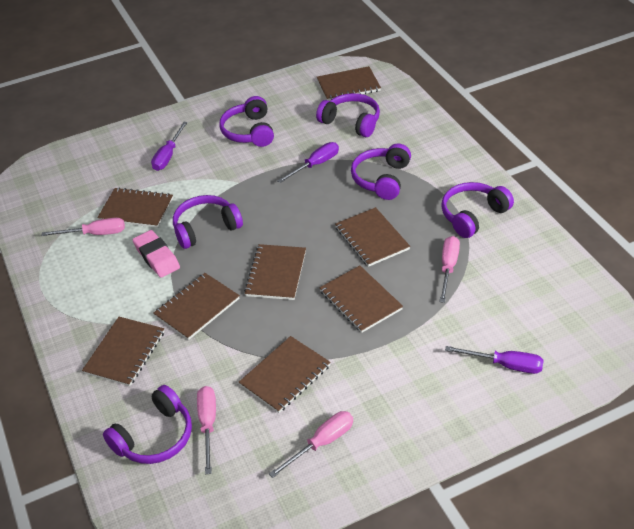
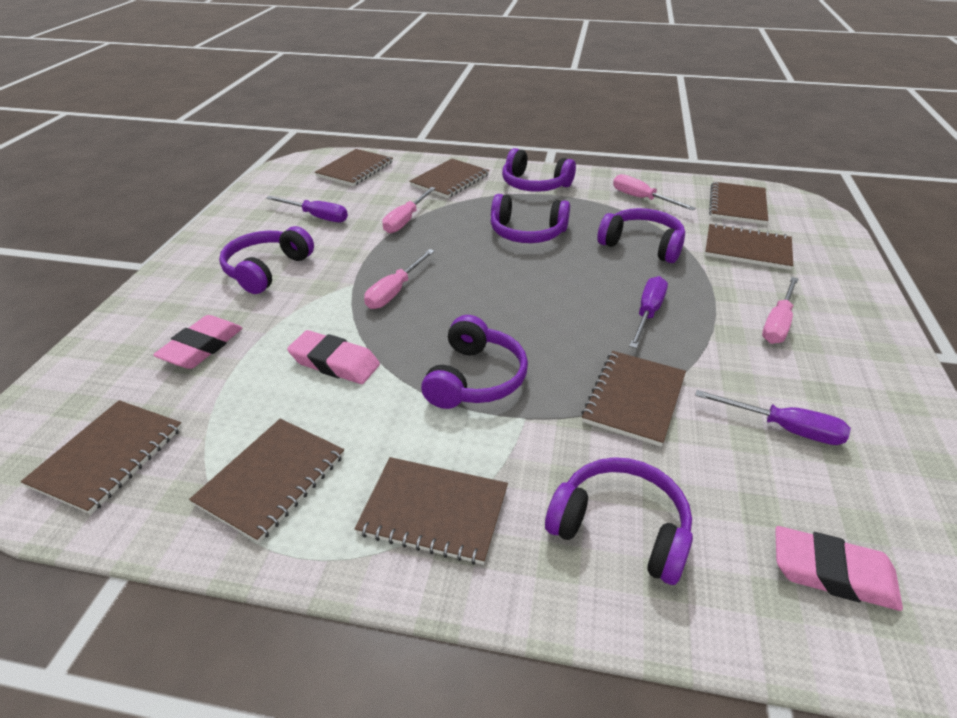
pink eraser: 1 -> 3

